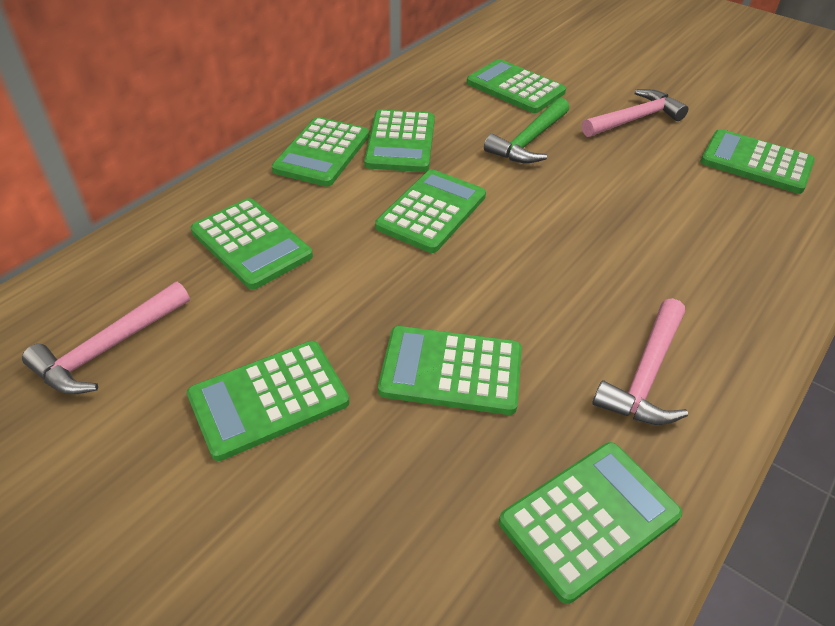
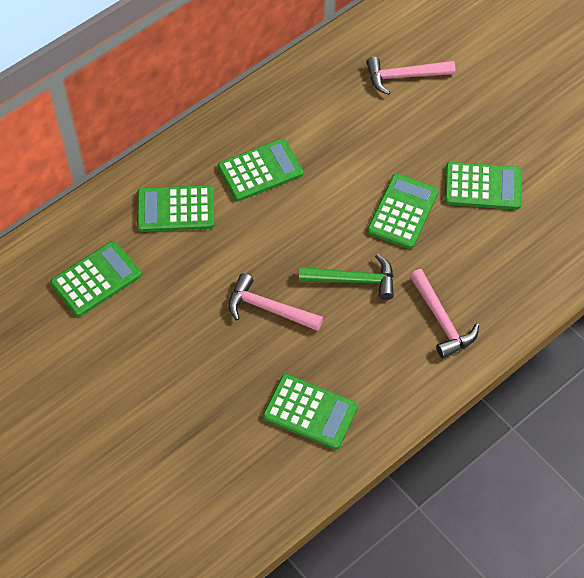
green calculator: 9 -> 6

